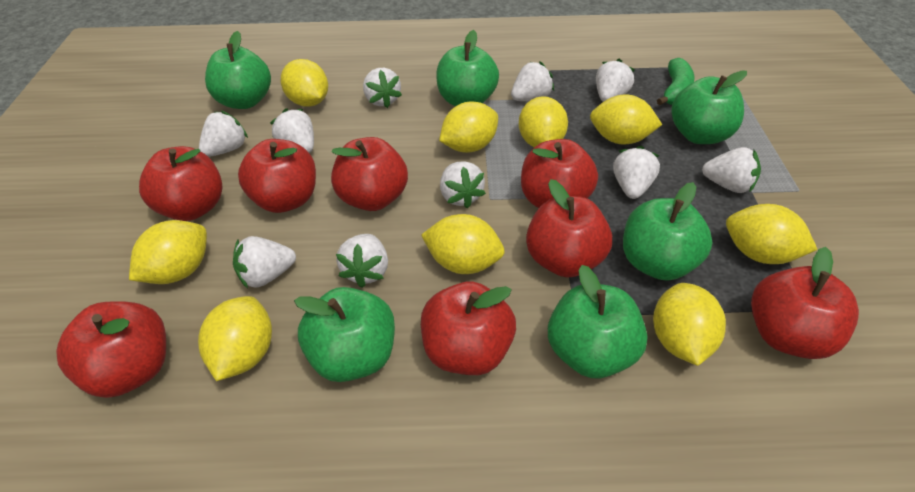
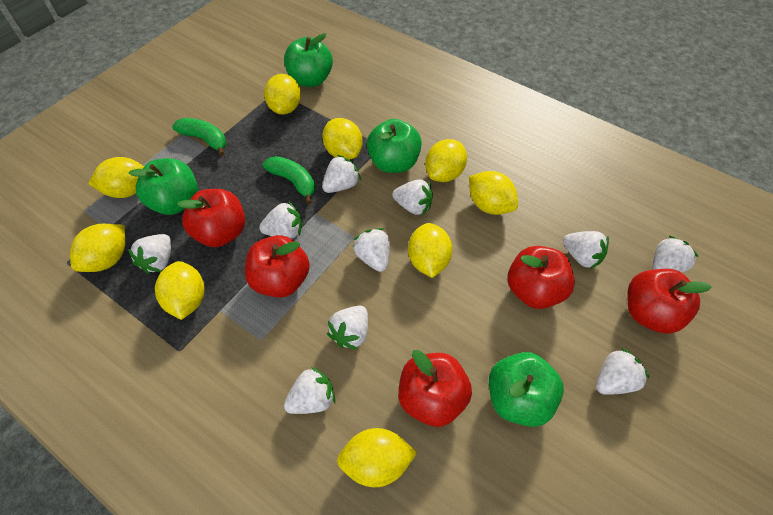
green apple: 6 -> 4
green banana: 1 -> 2
red apple: 8 -> 5

